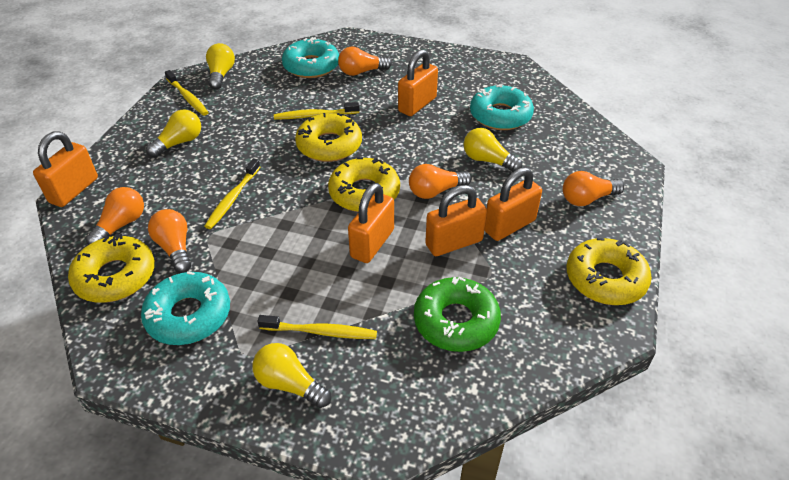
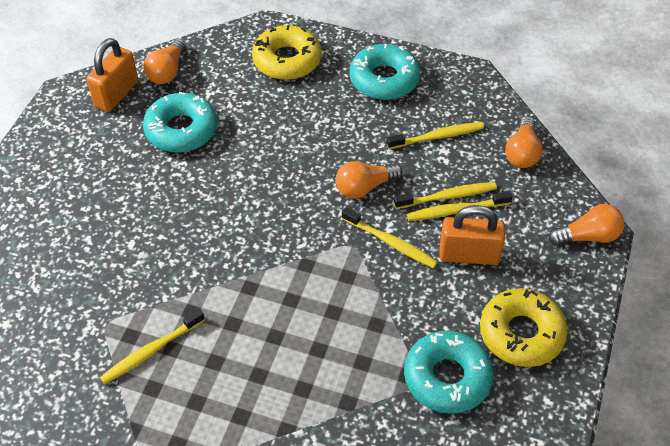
green donut: 1 -> 0
orange light bulb: 5 -> 4
orange padlock: 5 -> 2
yellow donut: 4 -> 2
yellow light bulb: 4 -> 0
yellow toothbrush: 4 -> 5

